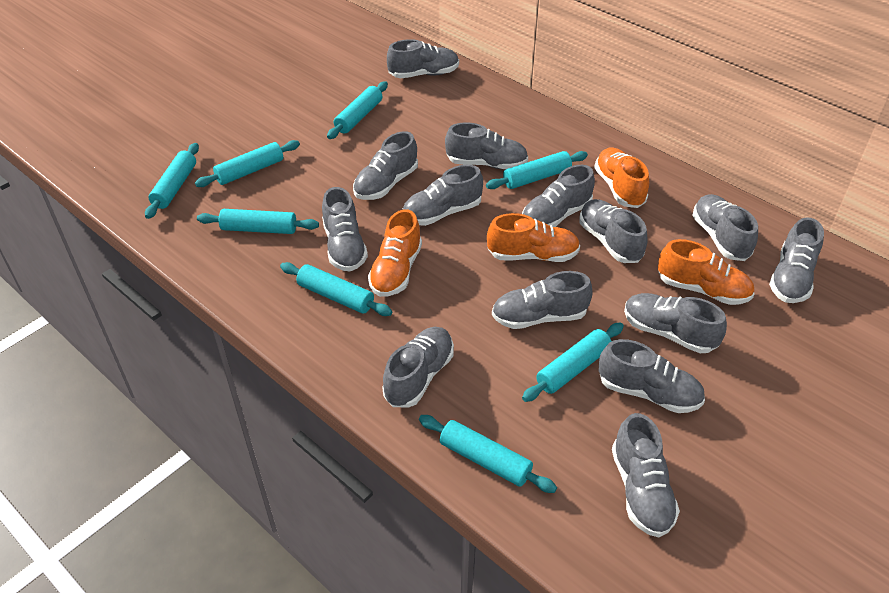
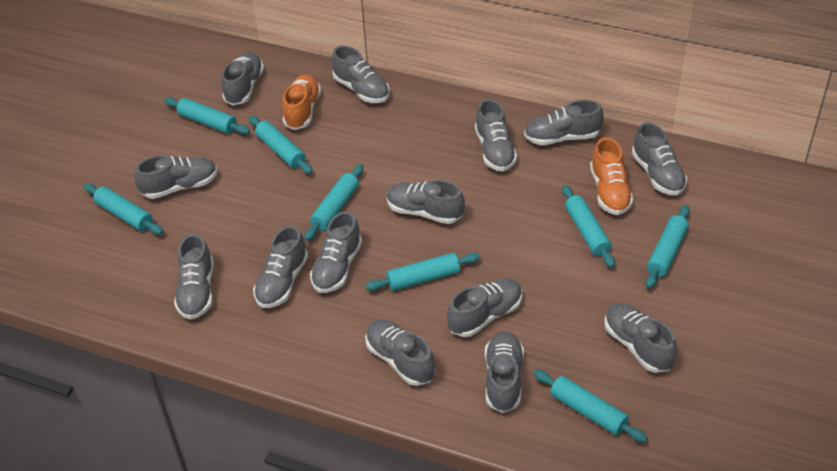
orange shoe: 4 -> 2

